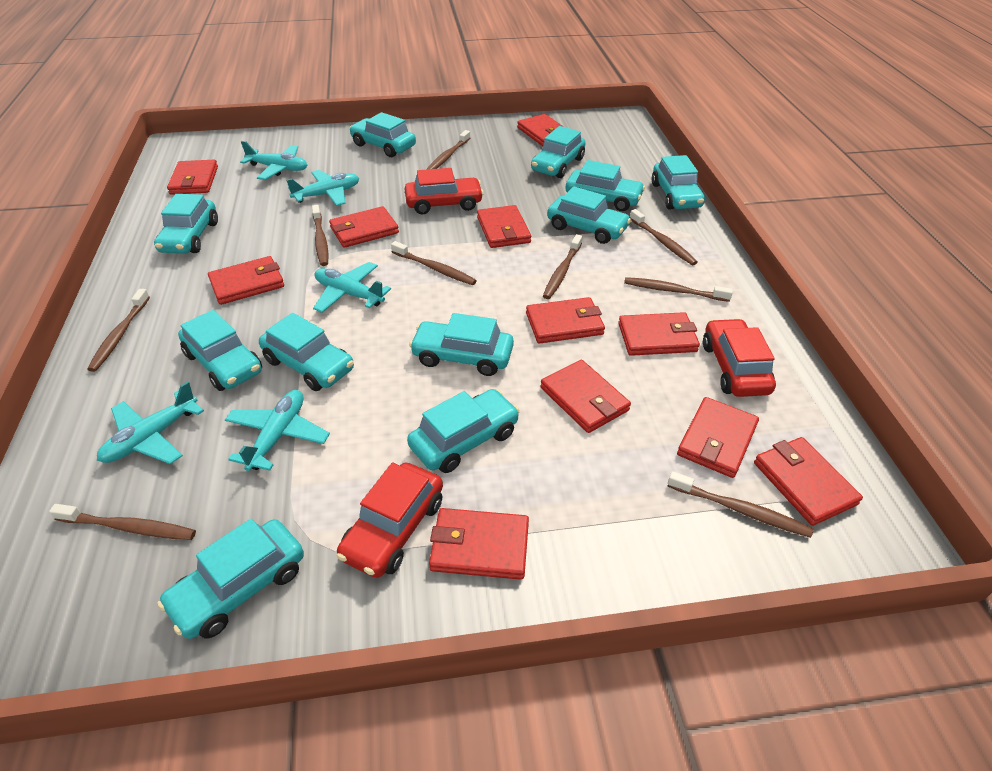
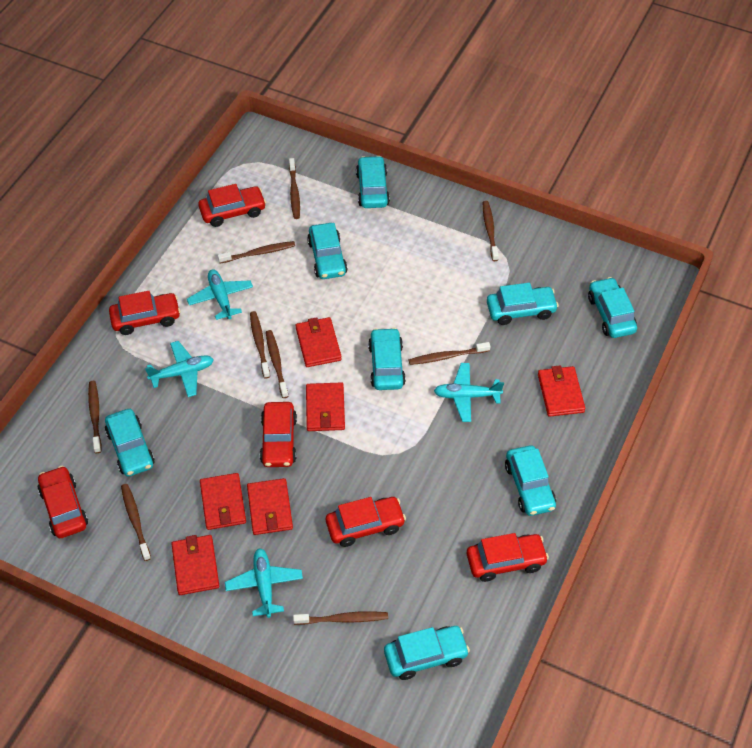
red car: 3 -> 6
red wallet: 11 -> 6
turquoise car: 11 -> 8
turquoise plane: 5 -> 4

